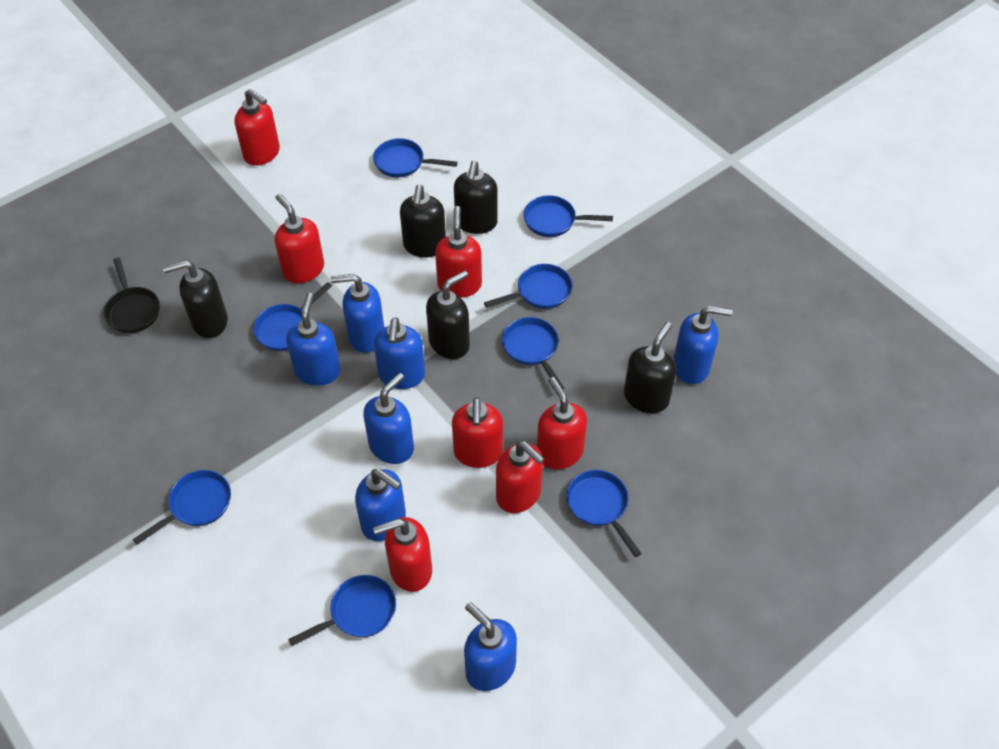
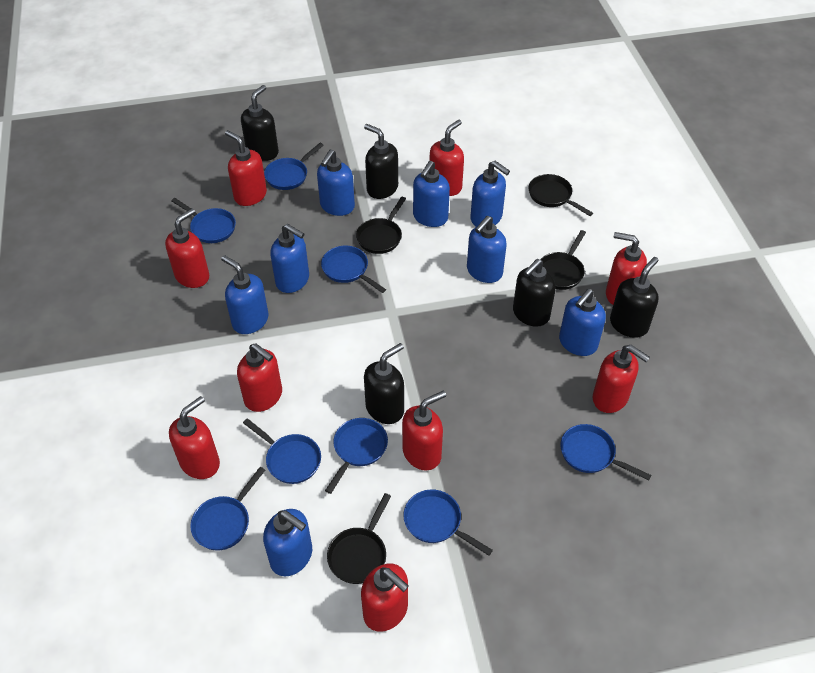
black pan: 1 -> 4
blue soap dispenser: 7 -> 8
red soap dispenser: 7 -> 9

